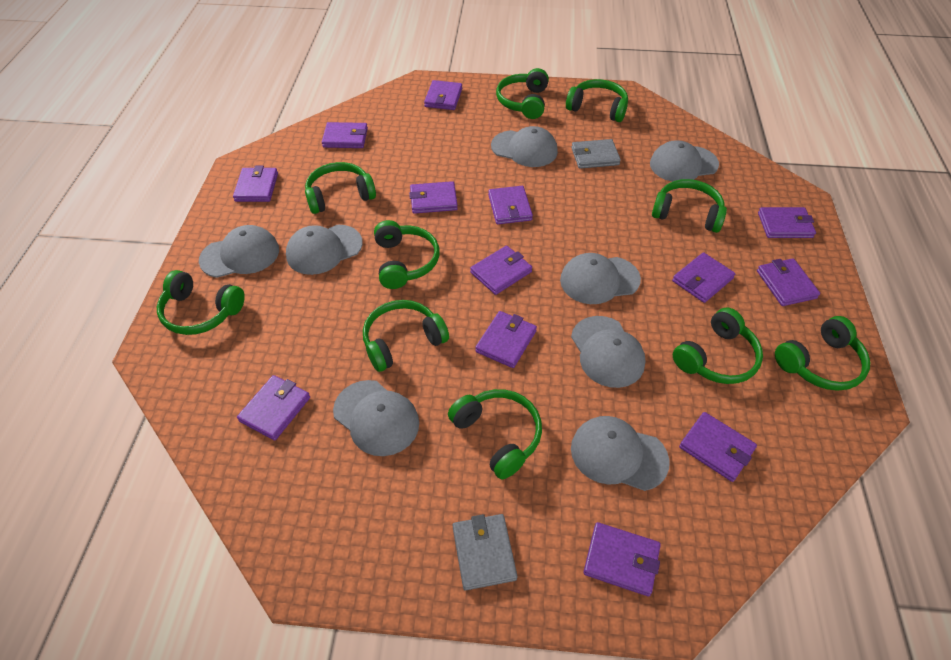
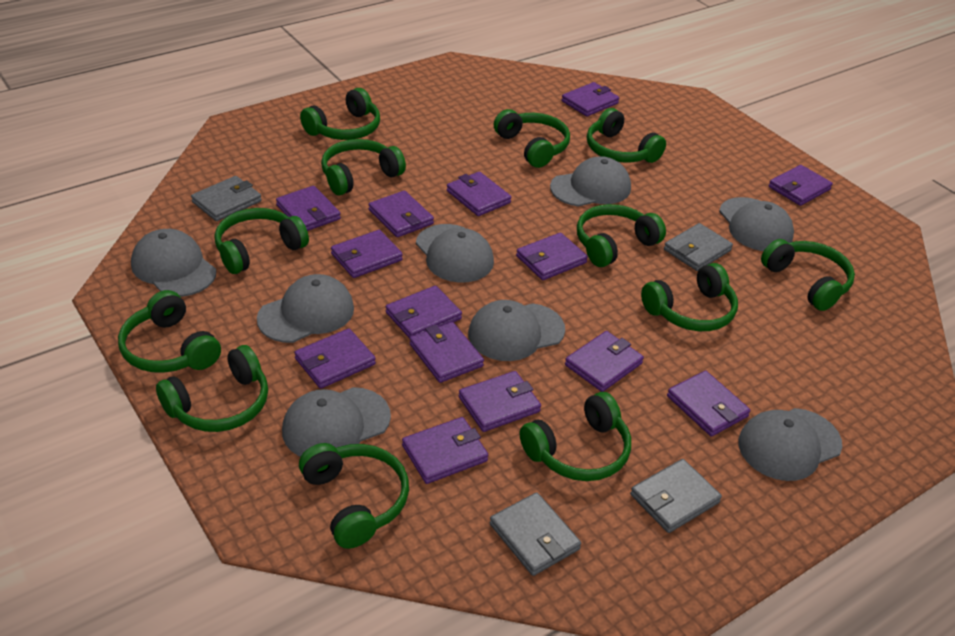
green headphones: 10 -> 12
grey wallet: 2 -> 4
purple wallet: 13 -> 14

